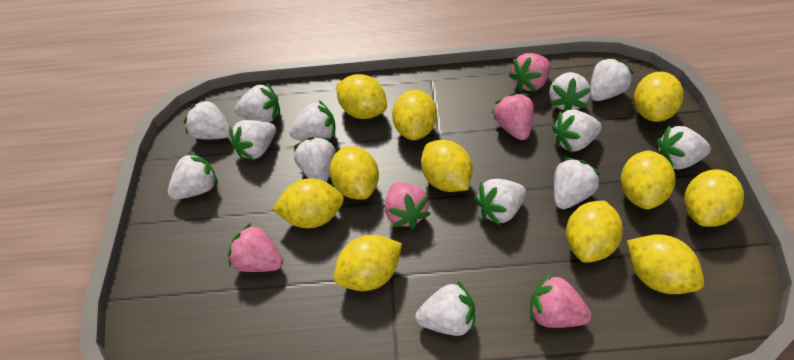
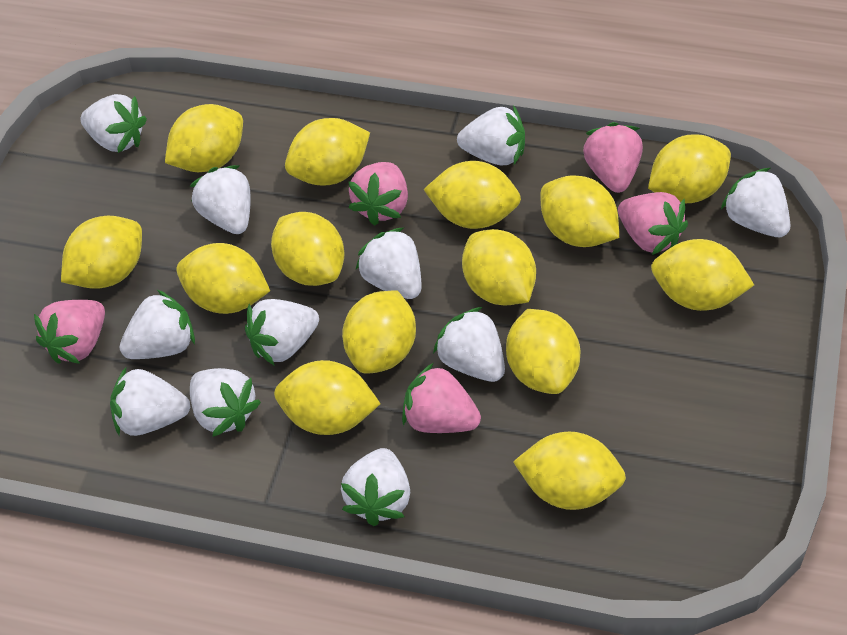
white strawberry: 13 -> 11
yellow lemon: 11 -> 14

